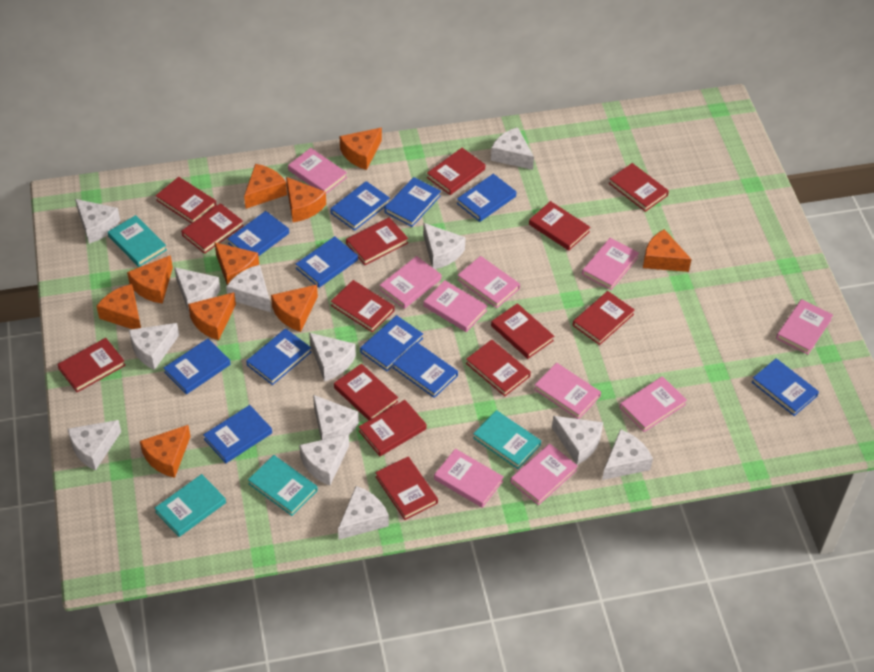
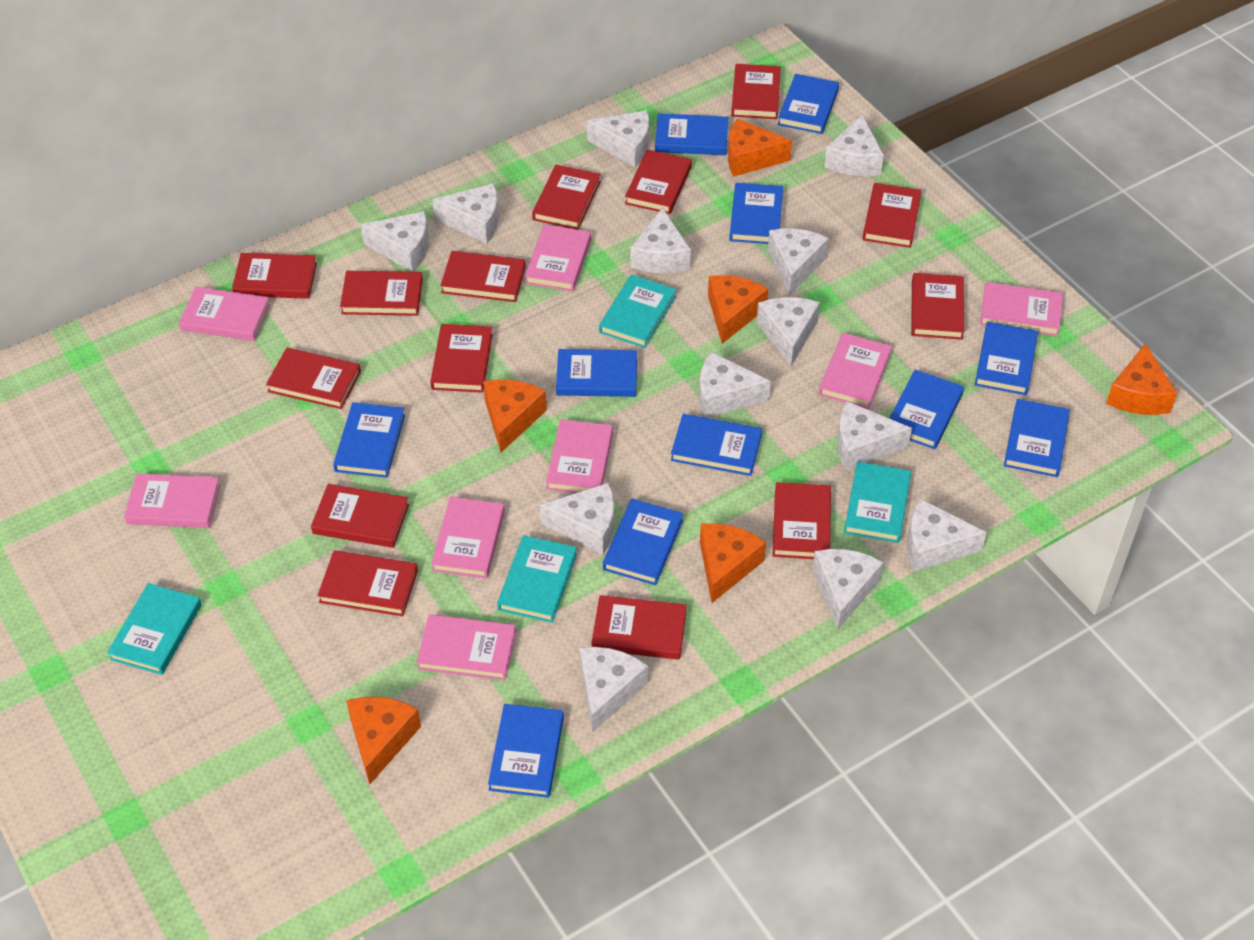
orange cheese: 10 -> 6
pink book: 10 -> 8

